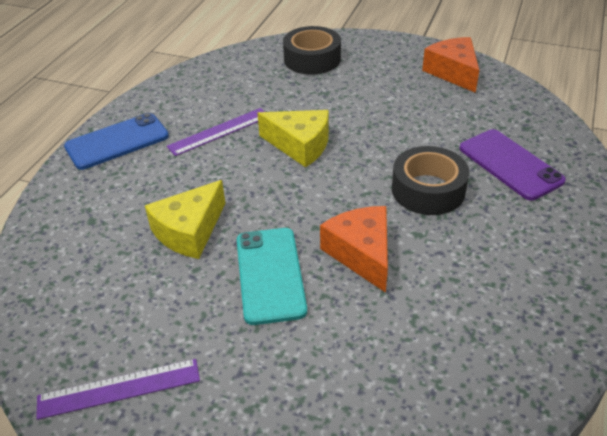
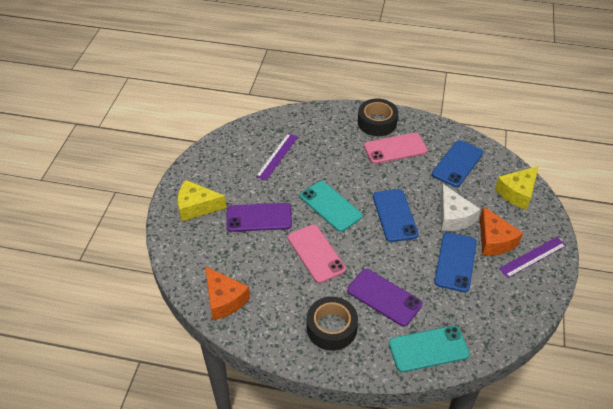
blue phone: 1 -> 3
pink phone: 0 -> 2
purple phone: 1 -> 2
turquoise phone: 1 -> 2
white cheese: 0 -> 1

